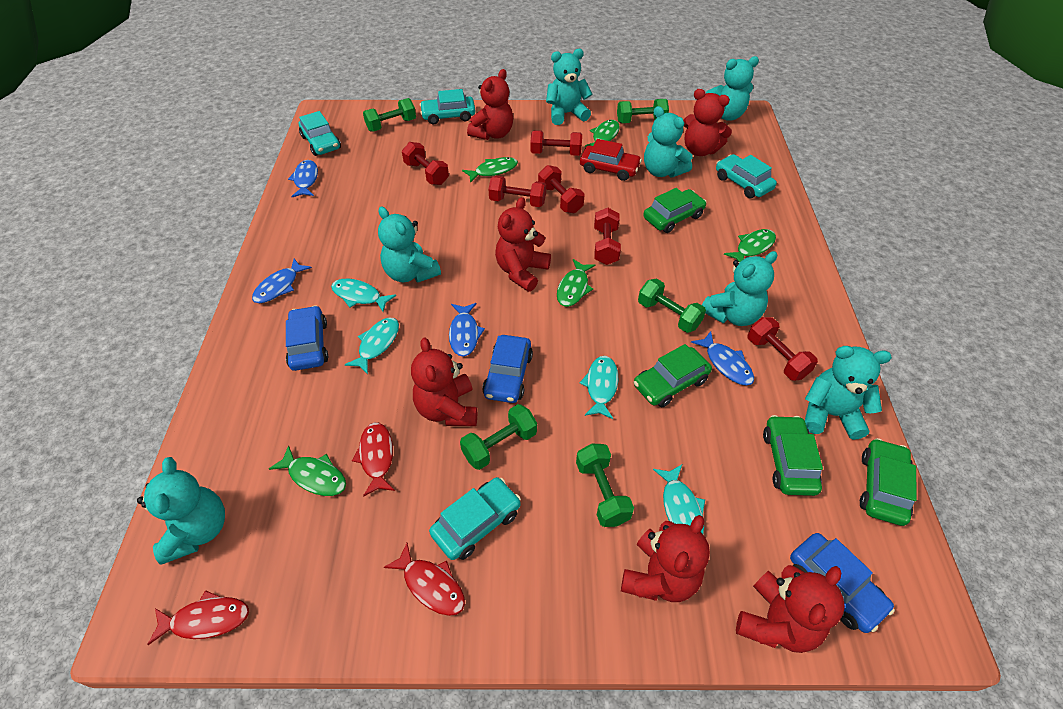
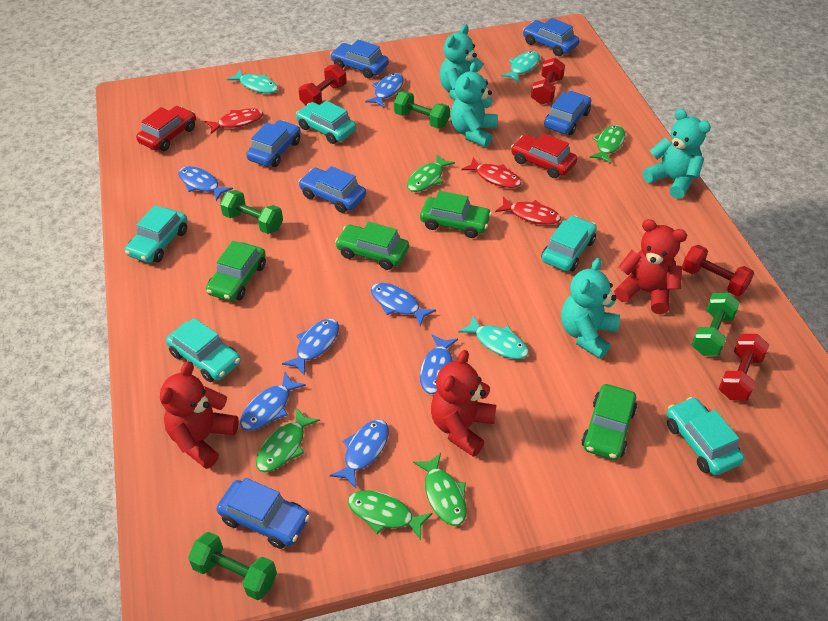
blue car: 3 -> 6
blue fish: 4 -> 7
green dumbbell: 5 -> 4
red car: 1 -> 2
red dumbbell: 6 -> 4
red teddy bear: 6 -> 3
turquoise car: 4 -> 5
turquoise fish: 4 -> 3
turquoise teddy bear: 7 -> 4

